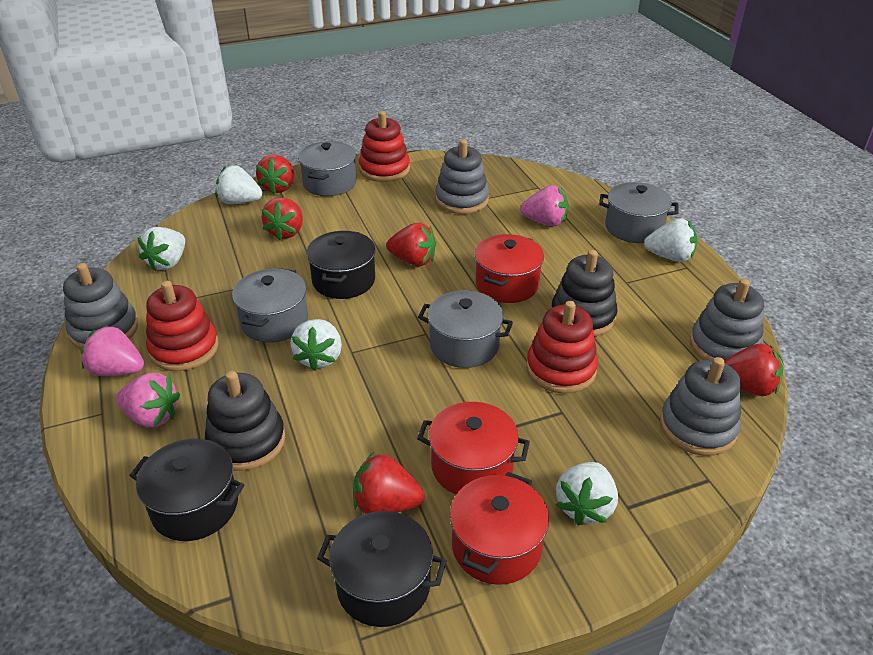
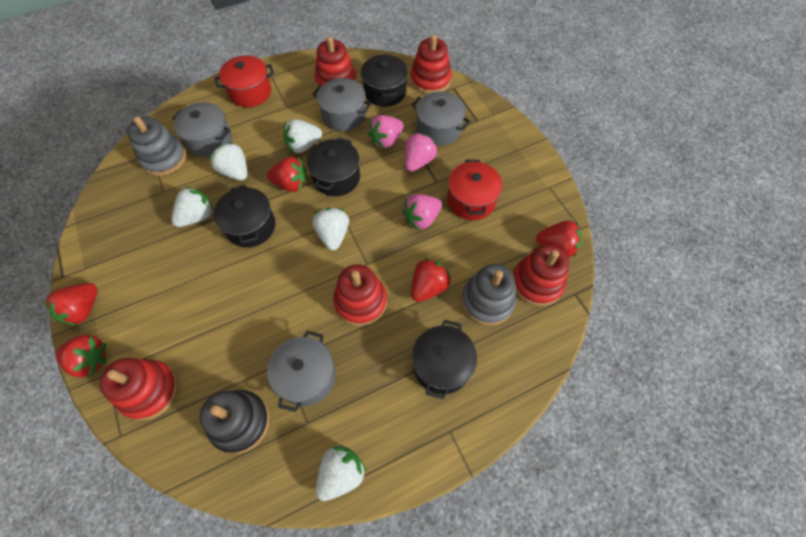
black pot: 3 -> 4
black stacking toy: 2 -> 1
grey stacking toy: 4 -> 2
red pot: 3 -> 2
red stacking toy: 3 -> 5

